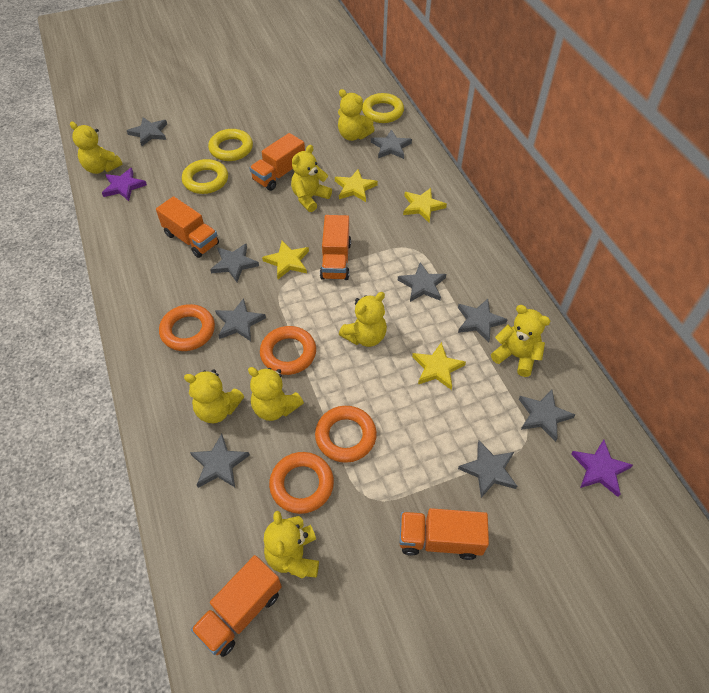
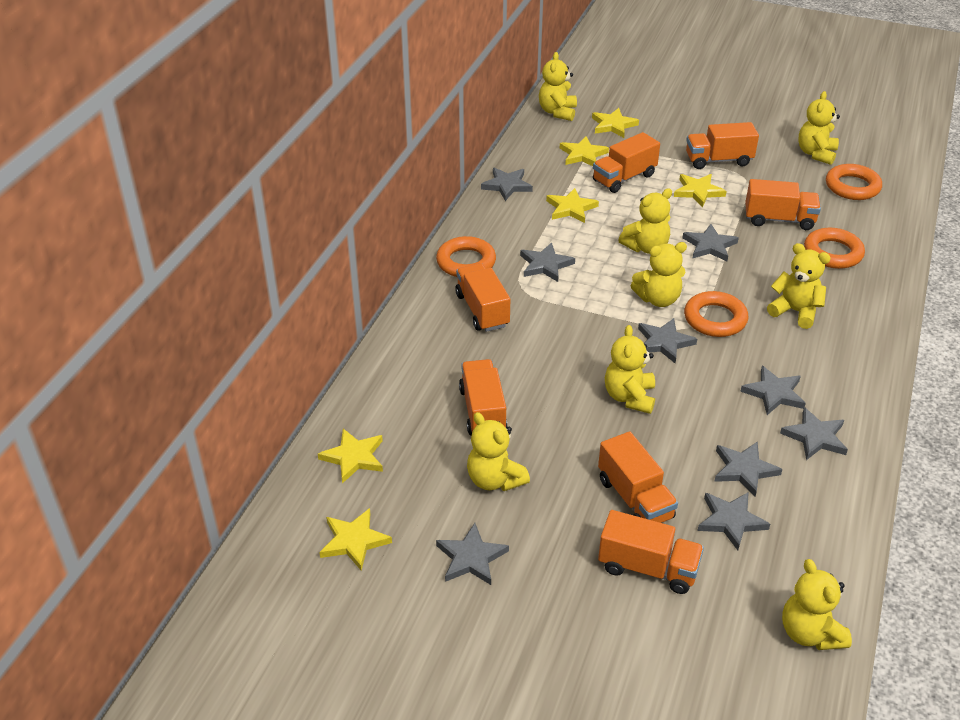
orange truck: 5 -> 7
purple star: 2 -> 0
yellow ring: 3 -> 0
yellow star: 4 -> 6

